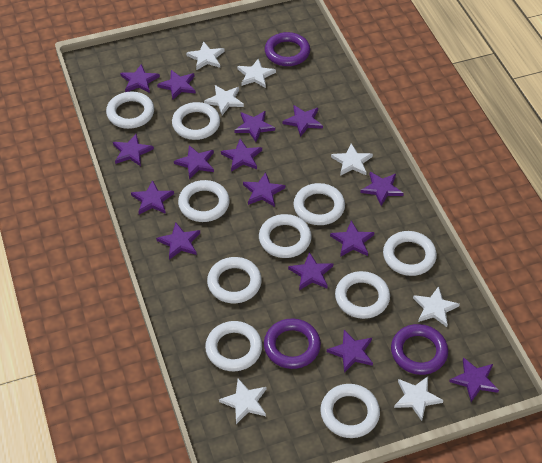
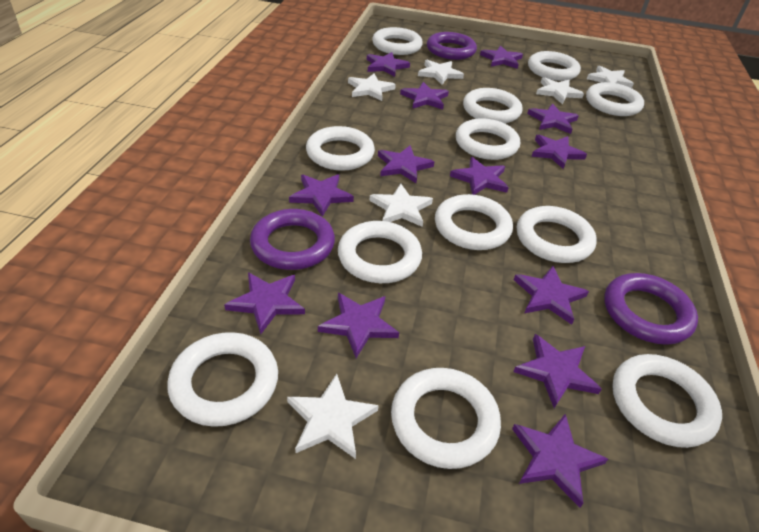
purple star: 15 -> 13
white ring: 10 -> 12
white star: 7 -> 6

